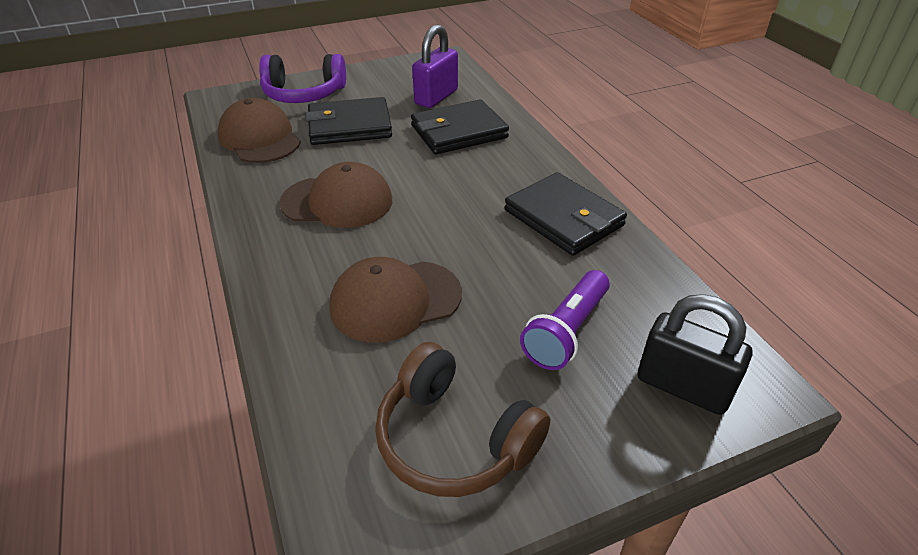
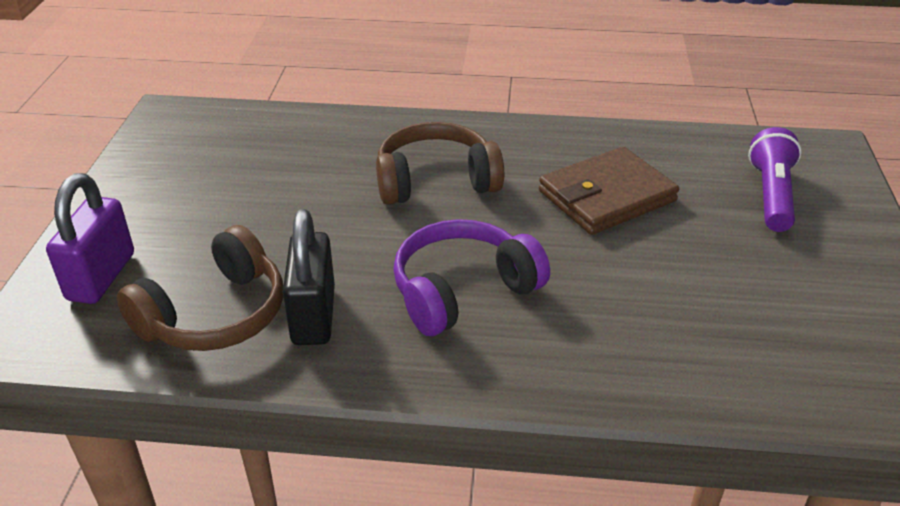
black wallet: 3 -> 0
brown cap: 3 -> 0
brown headphones: 1 -> 2
brown wallet: 0 -> 1

